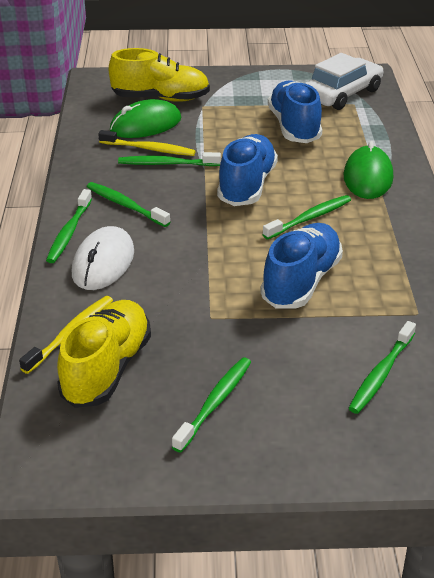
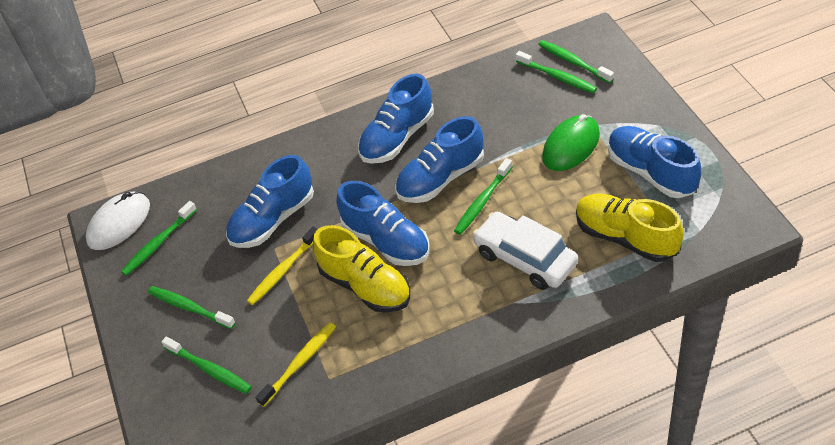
blue shoe: 3 -> 5
green mouse: 2 -> 1

